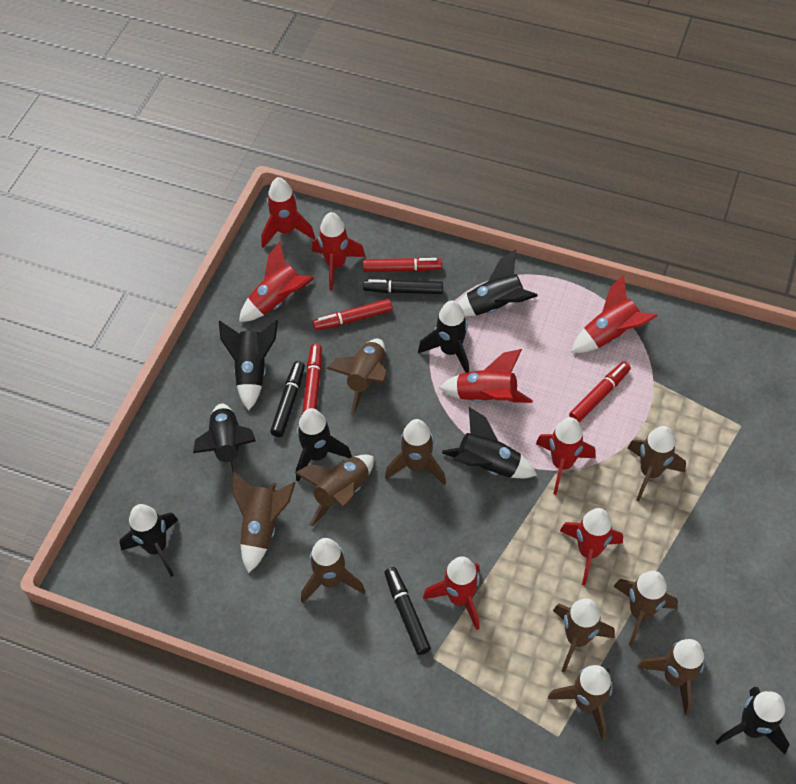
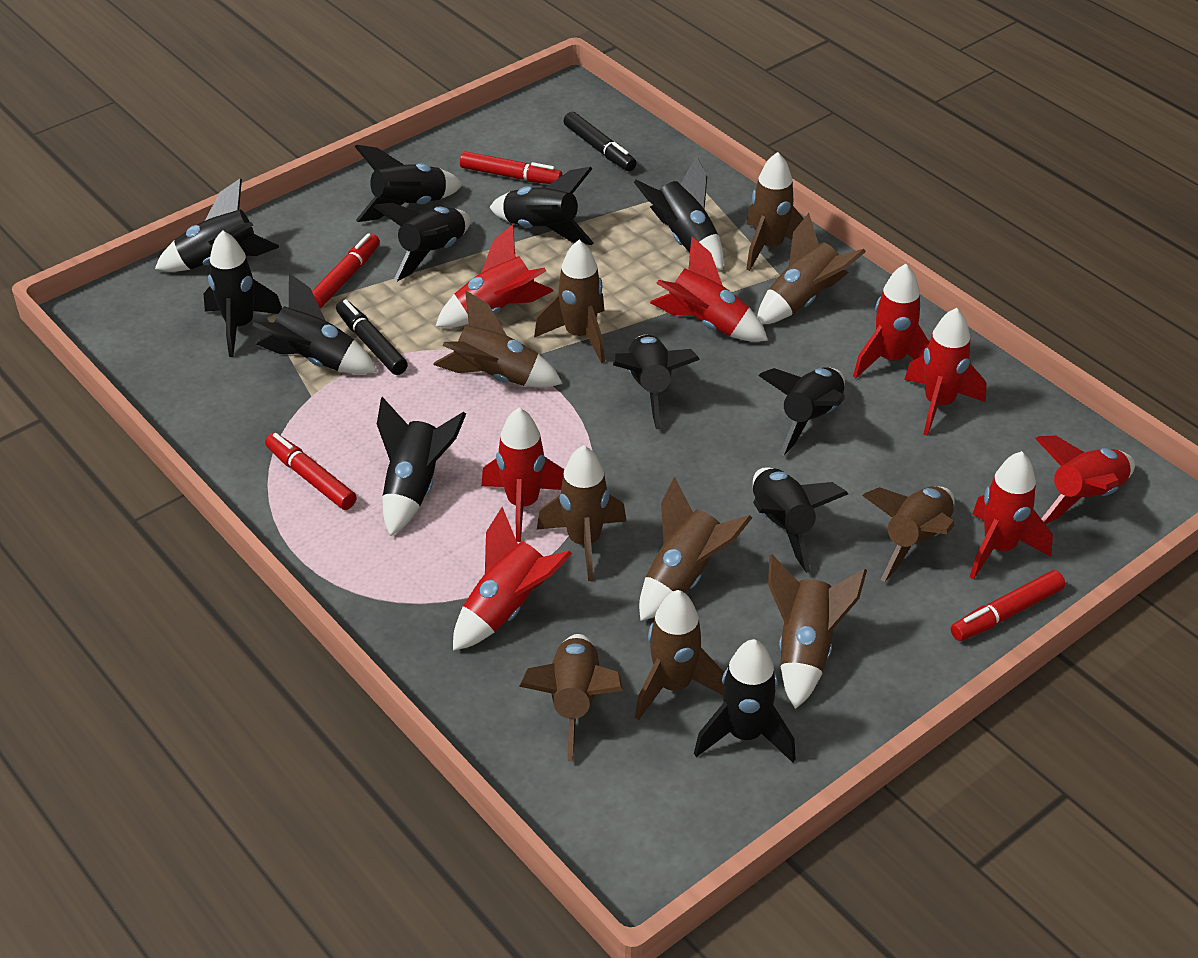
black marker: 3 -> 2
black rocket: 8 -> 12

